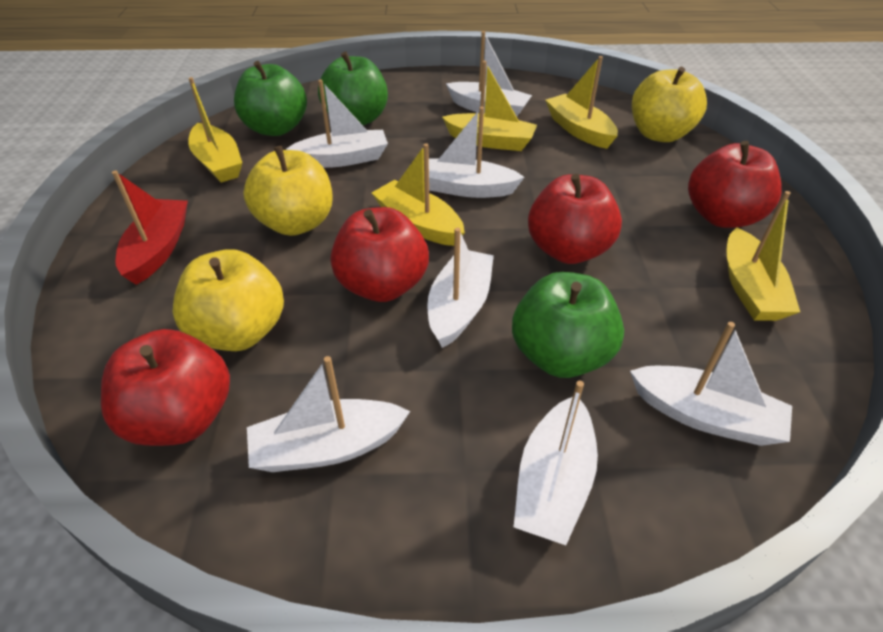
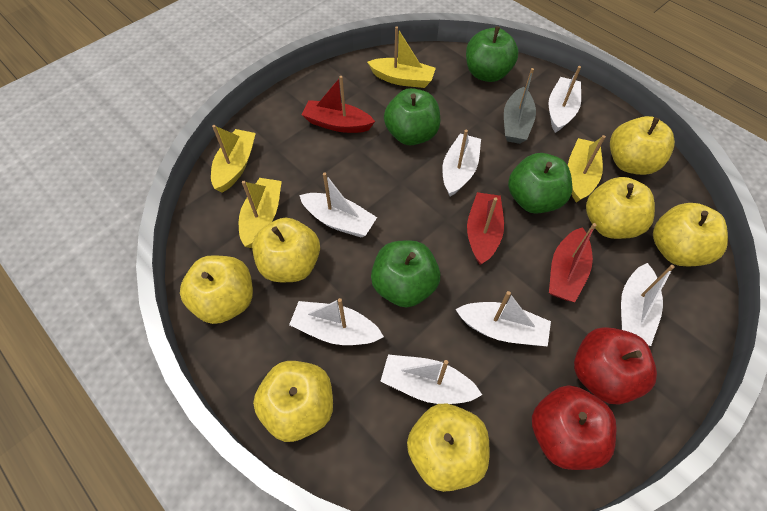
green apple: 3 -> 4
grey boat: 0 -> 1
red apple: 4 -> 2
red boat: 1 -> 3
yellow apple: 3 -> 7
yellow boat: 5 -> 4

